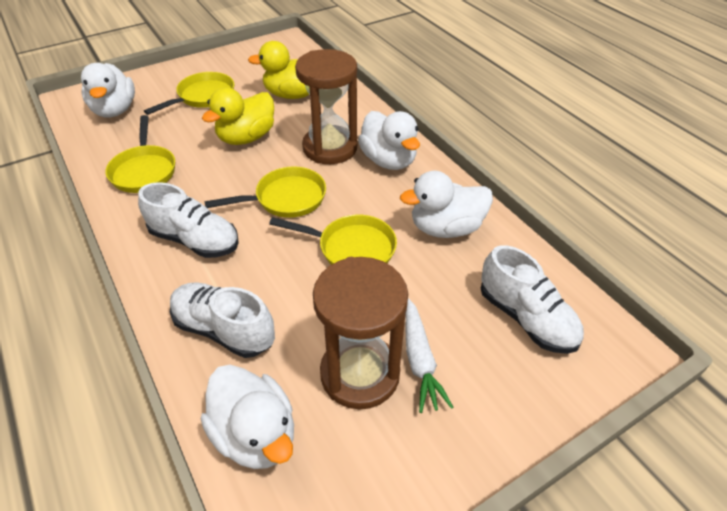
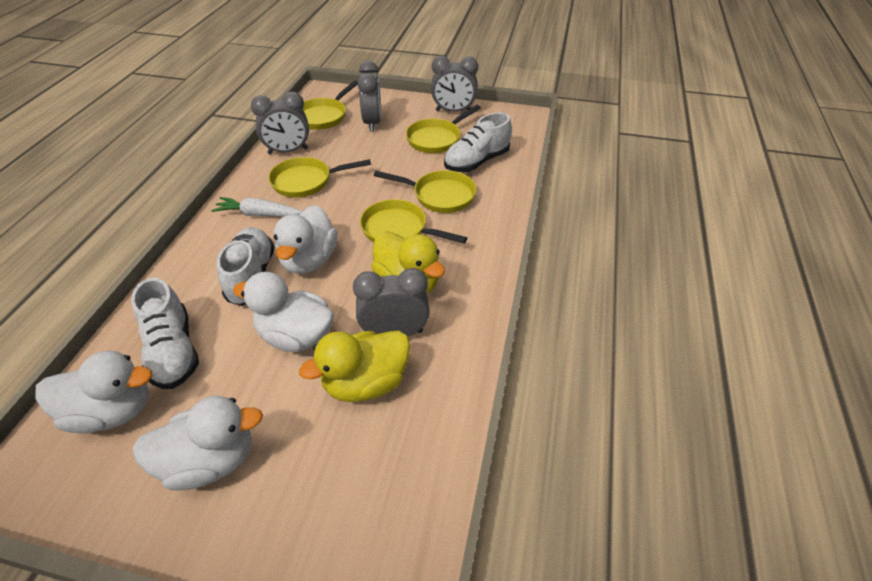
brown hourglass: 2 -> 0
grey clock: 0 -> 4
yellow pan: 4 -> 5

